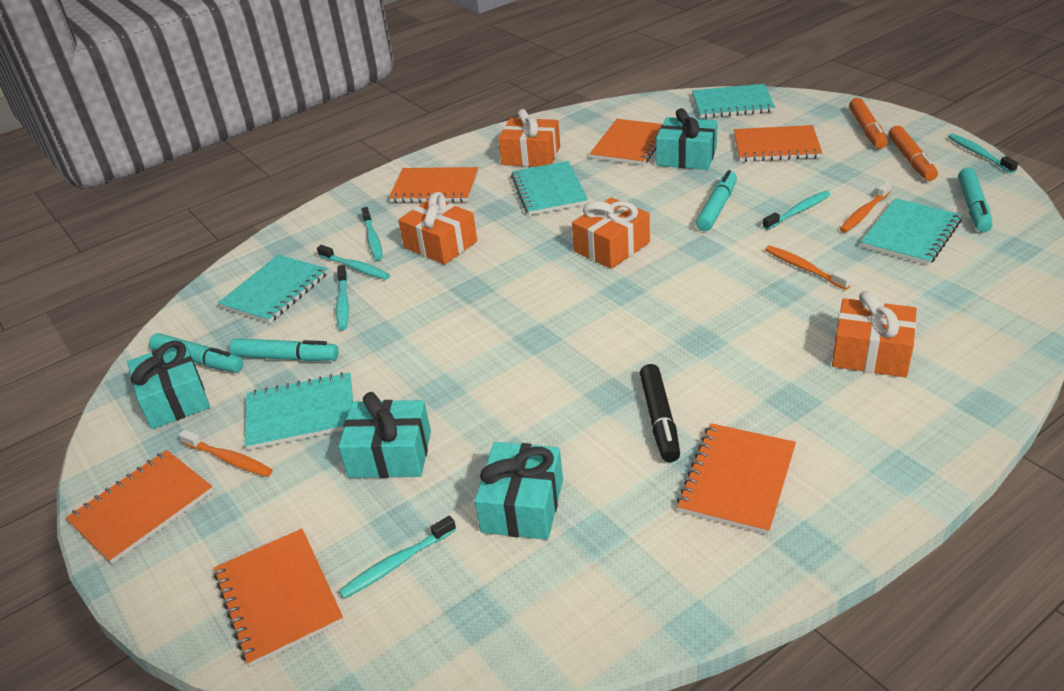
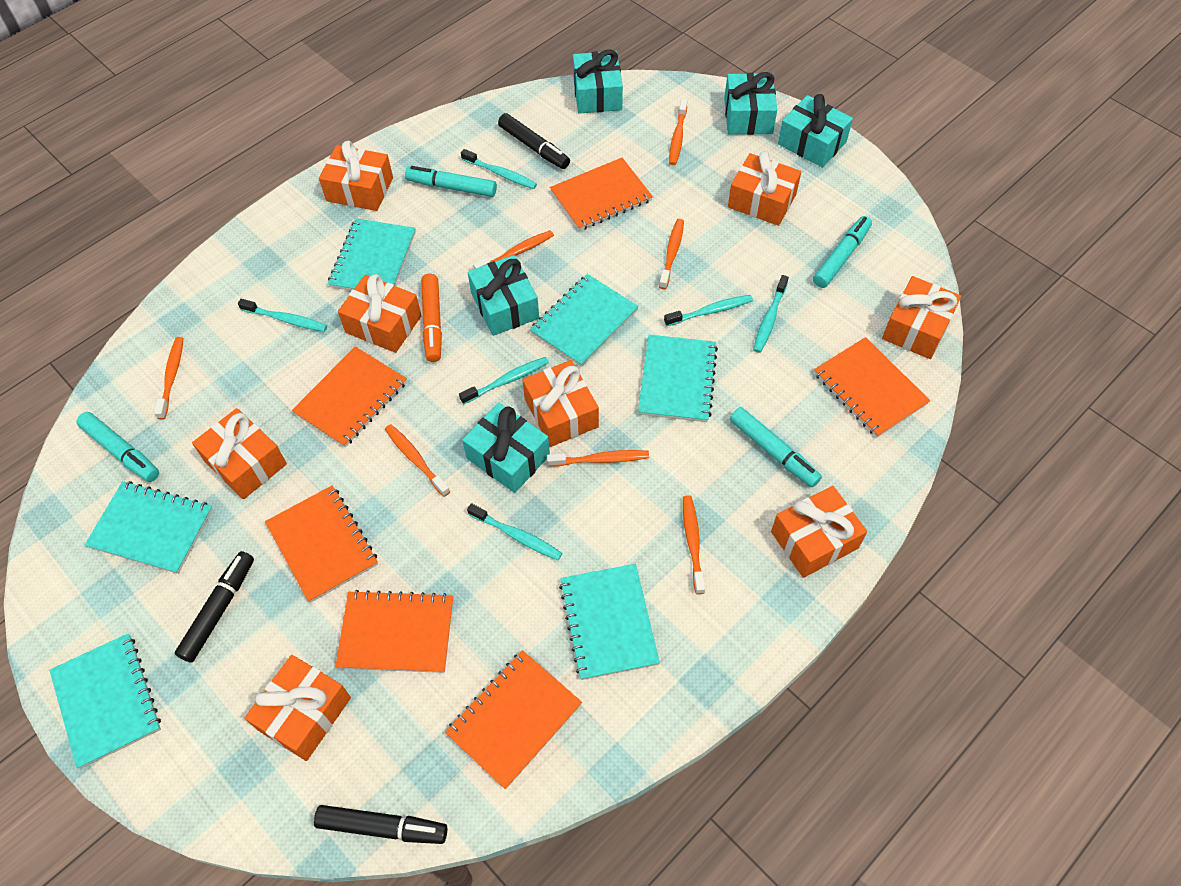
black marker: 1 -> 3
orange gift: 4 -> 8
orange marker: 2 -> 1
orange toothbrush: 3 -> 7
turquoise gift: 4 -> 5
turquoise notebook: 5 -> 6

